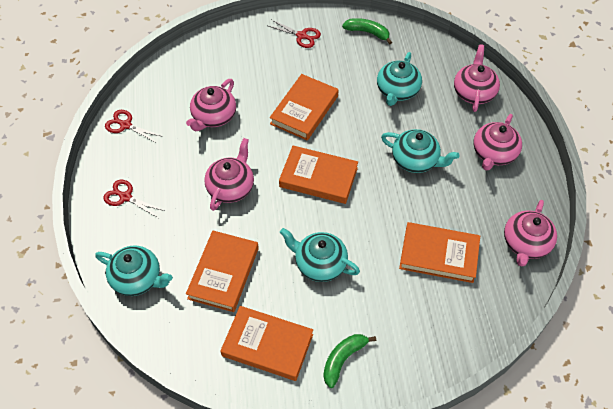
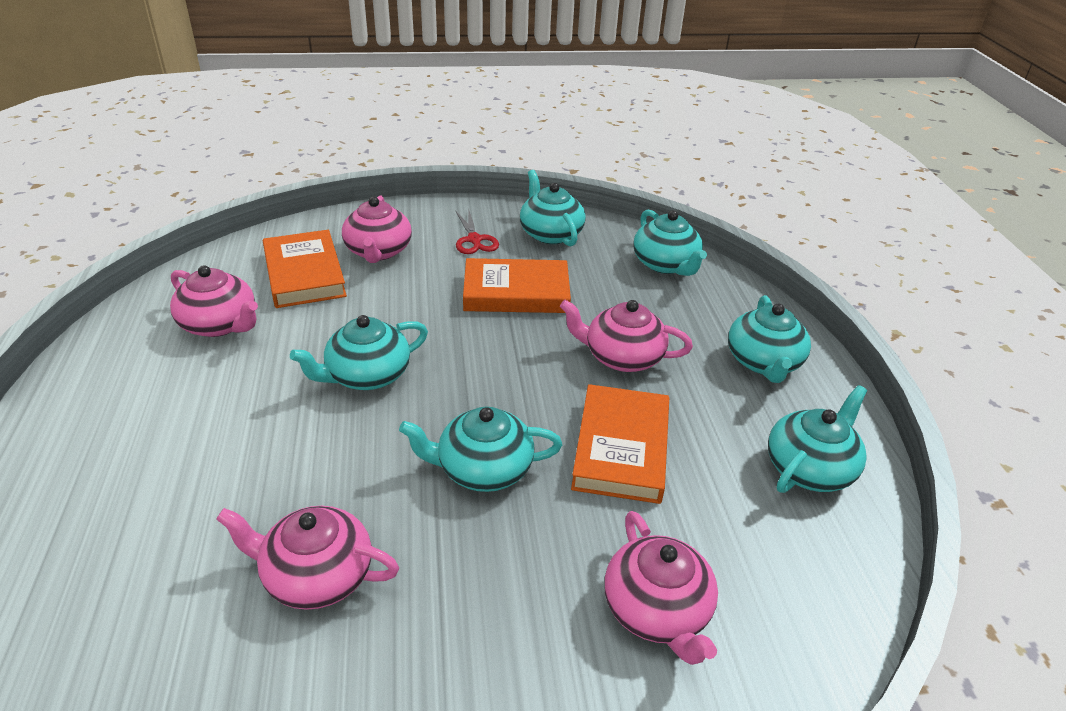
green banana: 2 -> 0
orange book: 5 -> 3
red scissors: 3 -> 1
turquoise teapot: 4 -> 6

